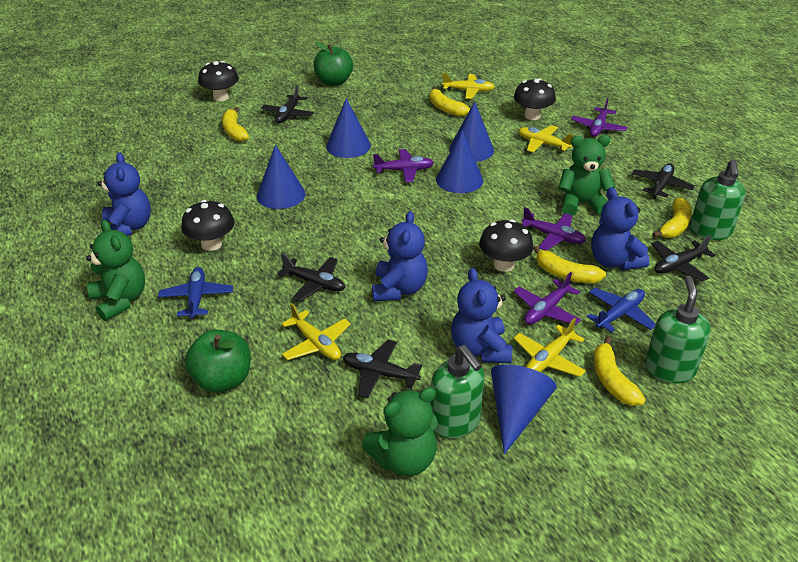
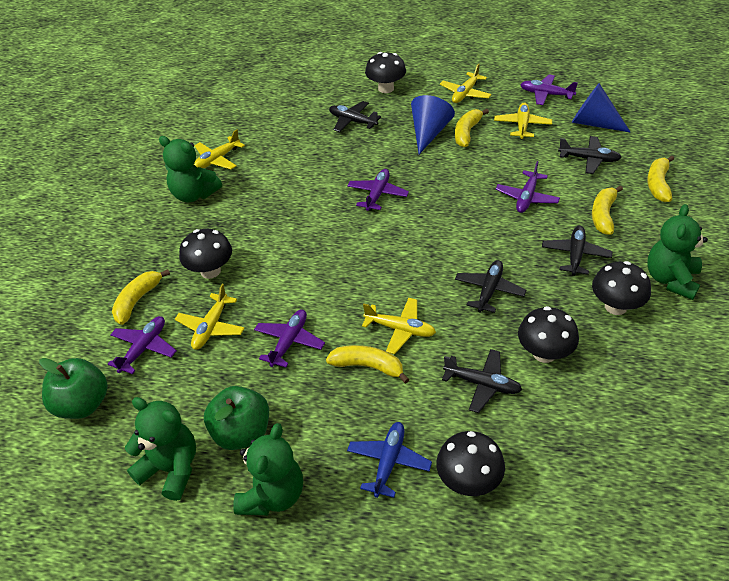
black mushroom: 4 -> 5
blue cone: 5 -> 2
blue plane: 2 -> 1
blue teddy bear: 4 -> 0
green soap dispenser: 3 -> 0
green teddy bear: 3 -> 4
purple plane: 4 -> 5
yellow plane: 4 -> 5

